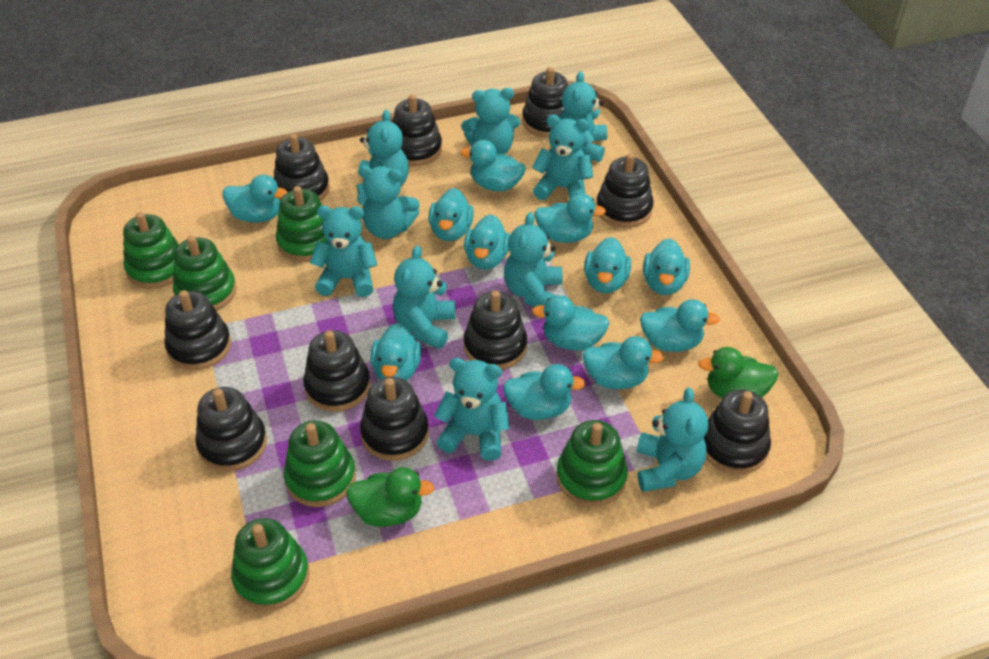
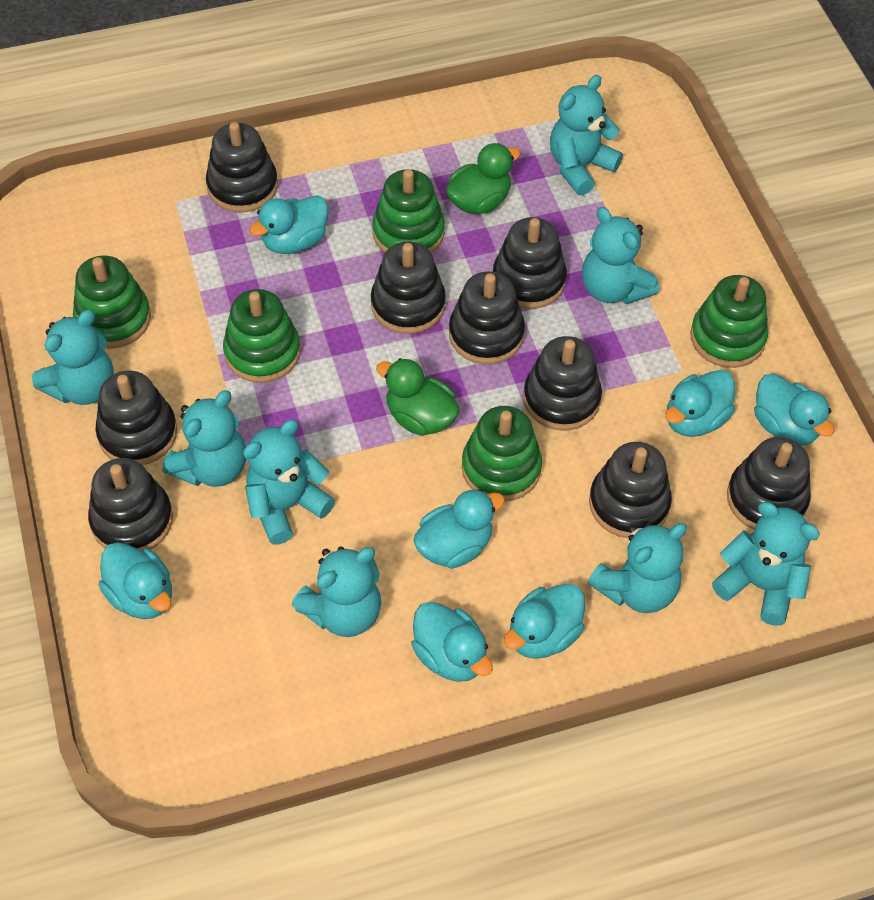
black stacking toy: 10 -> 9
green stacking toy: 6 -> 5
turquoise duck: 12 -> 7
turquoise teddy bear: 10 -> 8

